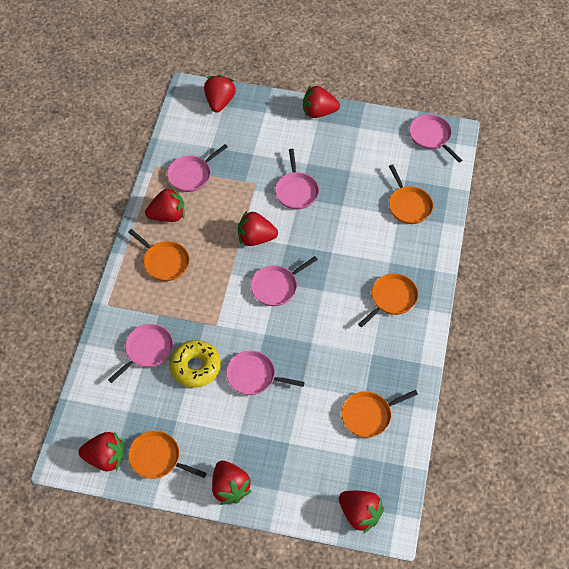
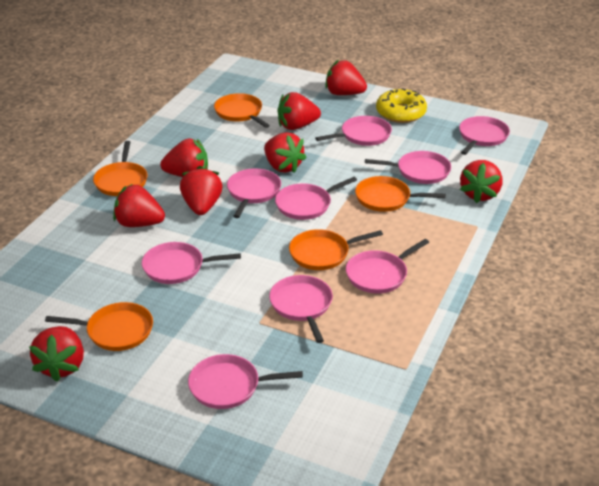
pink pan: 6 -> 9
red strawberry: 7 -> 8

